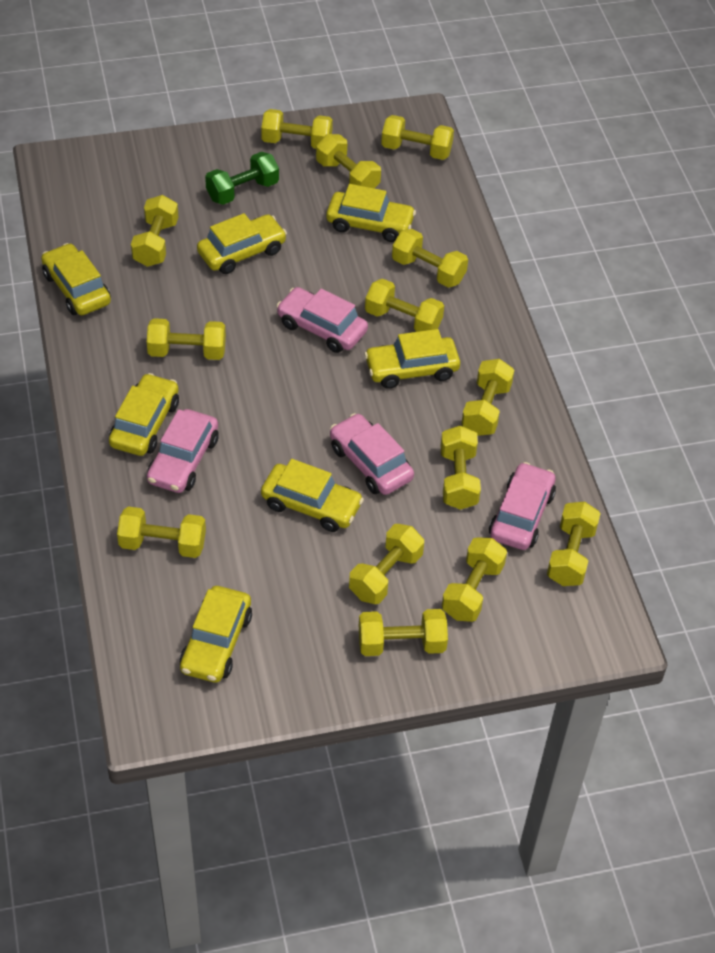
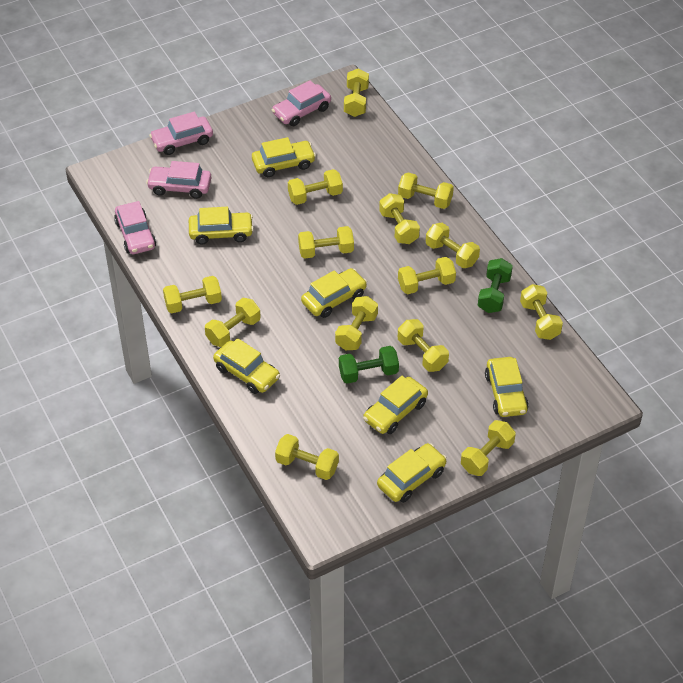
green dumbbell: 1 -> 2

